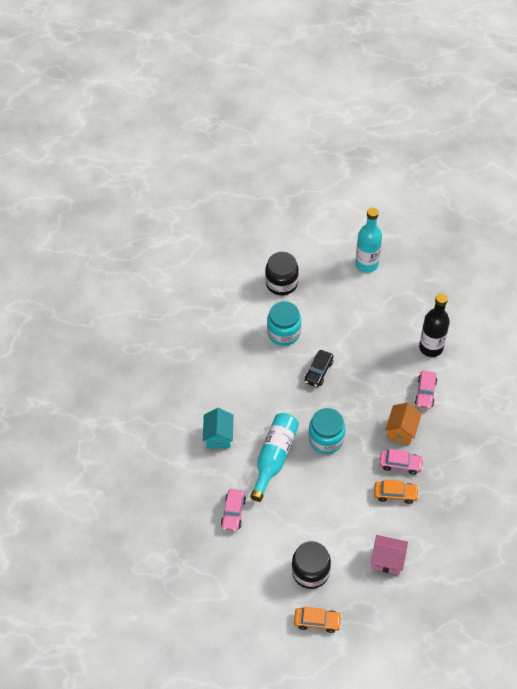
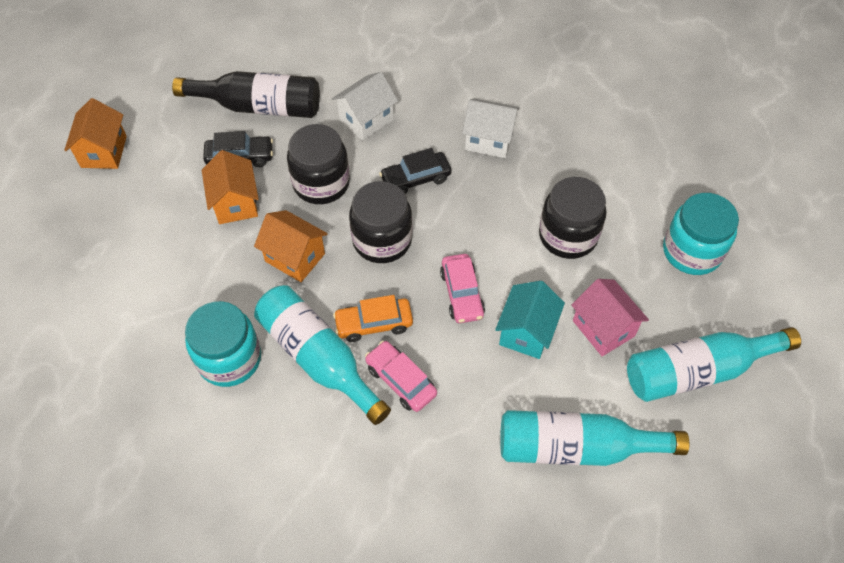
black car: 1 -> 2
black jar: 2 -> 3
orange car: 2 -> 1
orange house: 1 -> 3
pink car: 3 -> 2
turquoise bottle: 2 -> 3
white house: 0 -> 2

